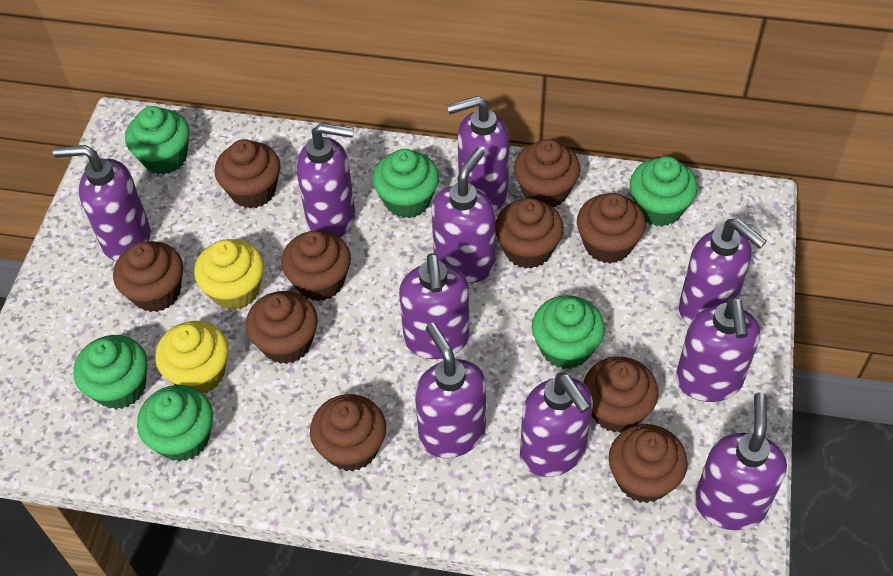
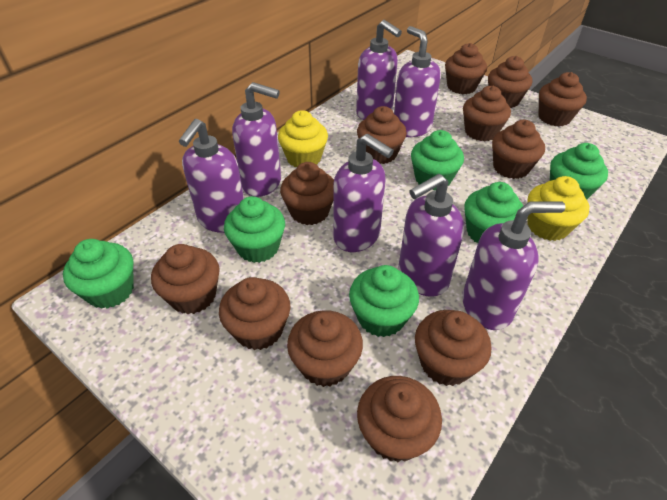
brown cupcake: 10 -> 12
purple soap dispenser: 10 -> 7

